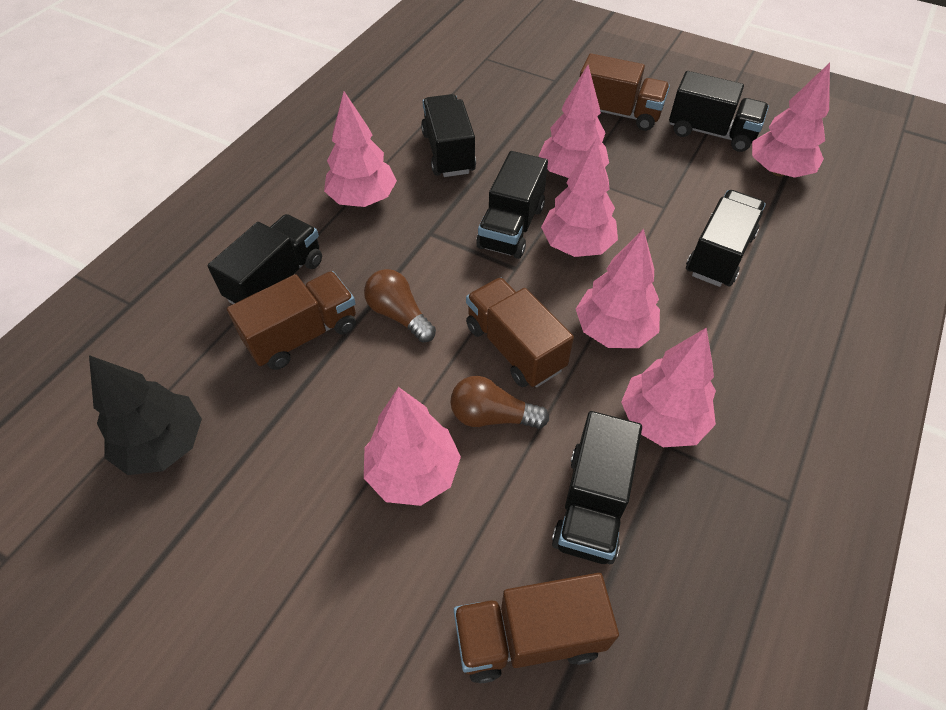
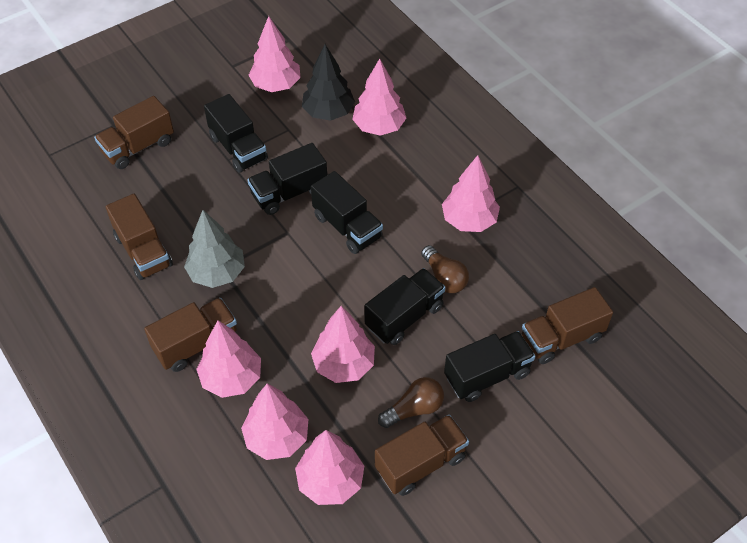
black truck: 6 -> 5
brown truck: 4 -> 5
grey tree: 0 -> 1

